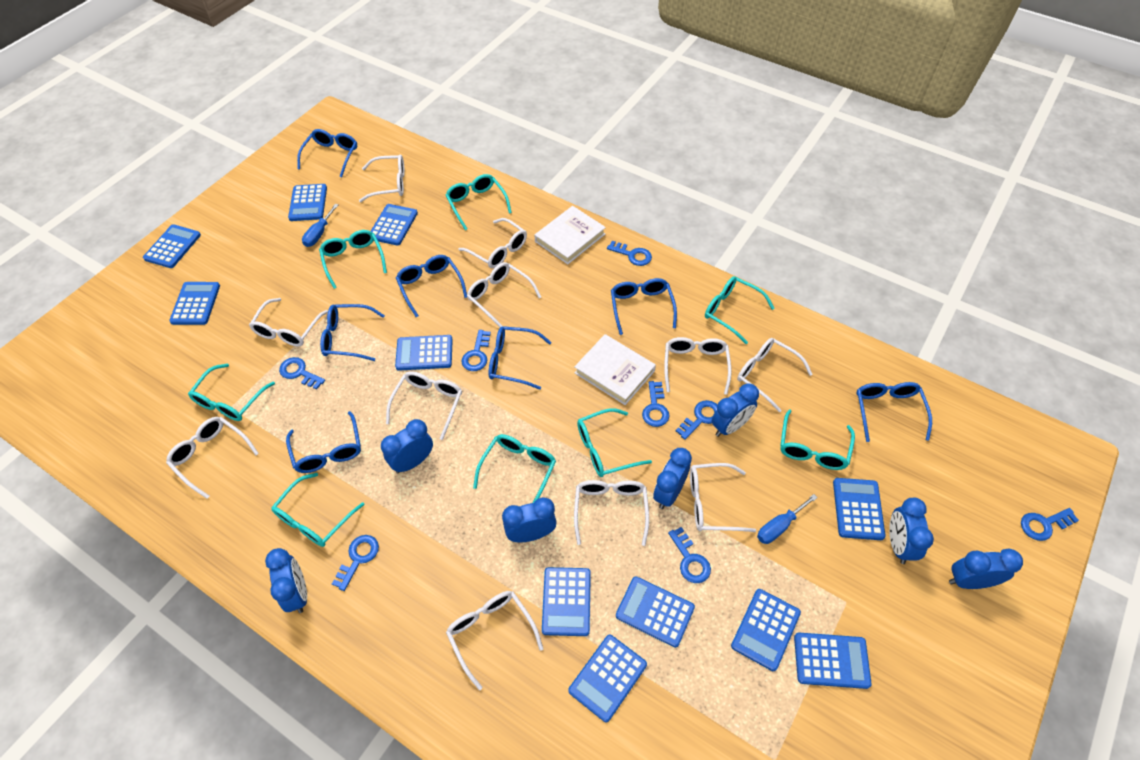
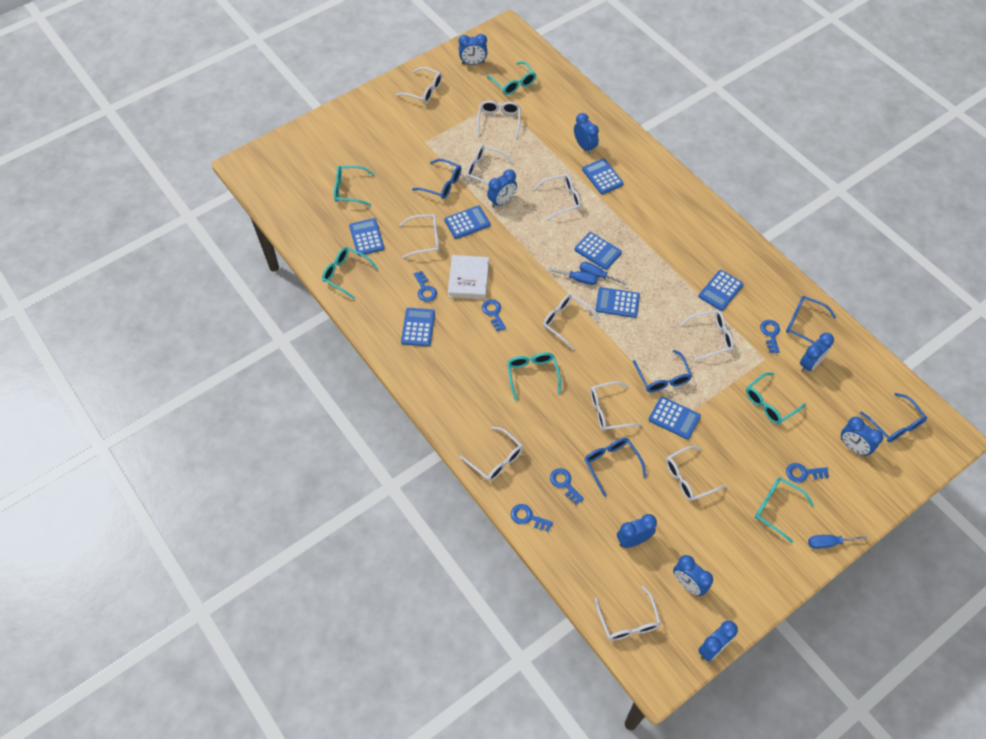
blue calculator: 11 -> 8
blue clock: 7 -> 8
blue glasses: 7 -> 5
blue key: 8 -> 6
blue screwdriver: 2 -> 3
turquoise glasses: 8 -> 6
white book: 2 -> 1

